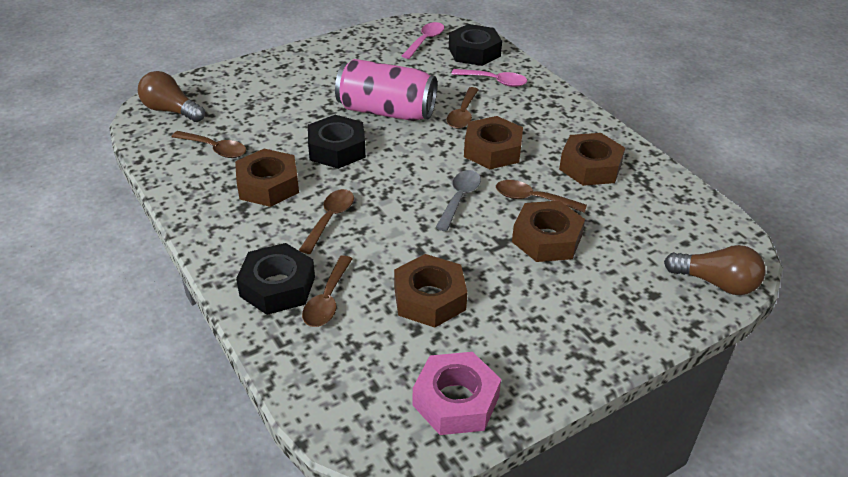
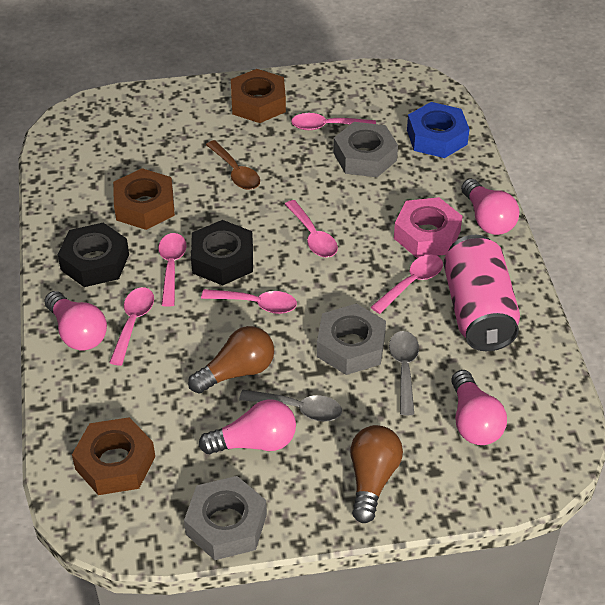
black nut: 3 -> 2
blue nut: 0 -> 1
brown nut: 5 -> 3
brown spoon: 5 -> 1
grey nut: 0 -> 3
grey spoon: 1 -> 2
pink light bulb: 0 -> 4
pink spoon: 2 -> 6

